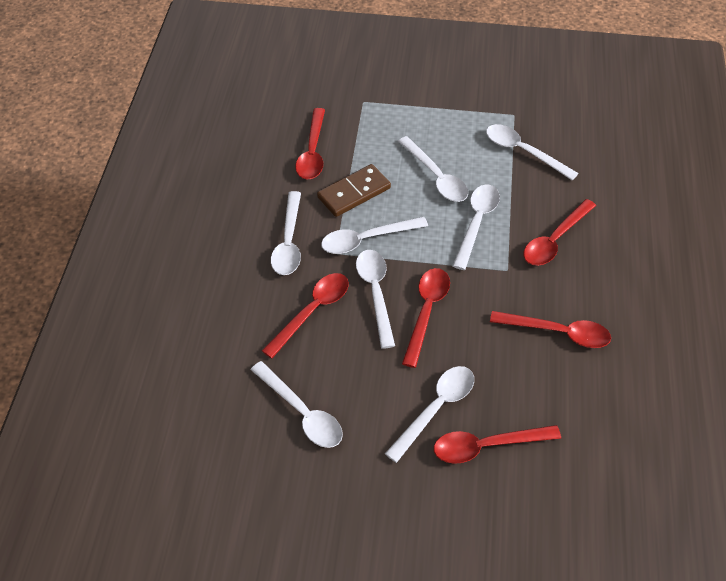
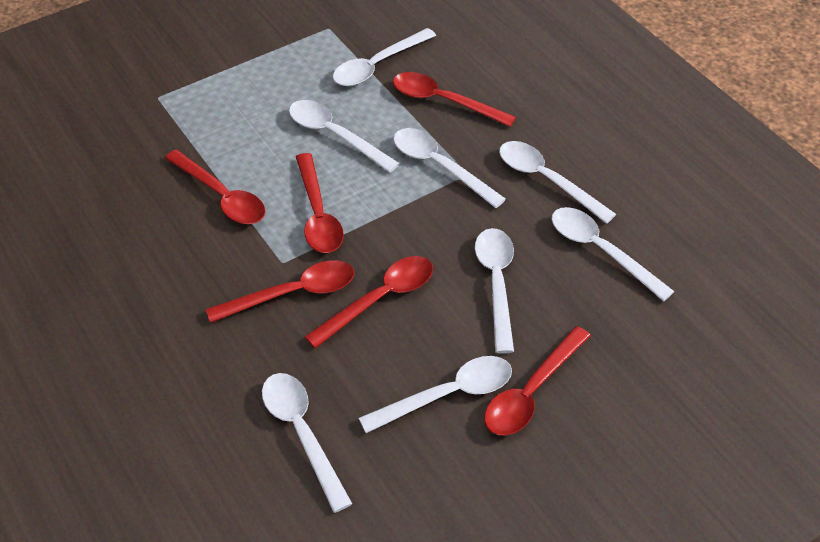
brown domino: 1 -> 0

